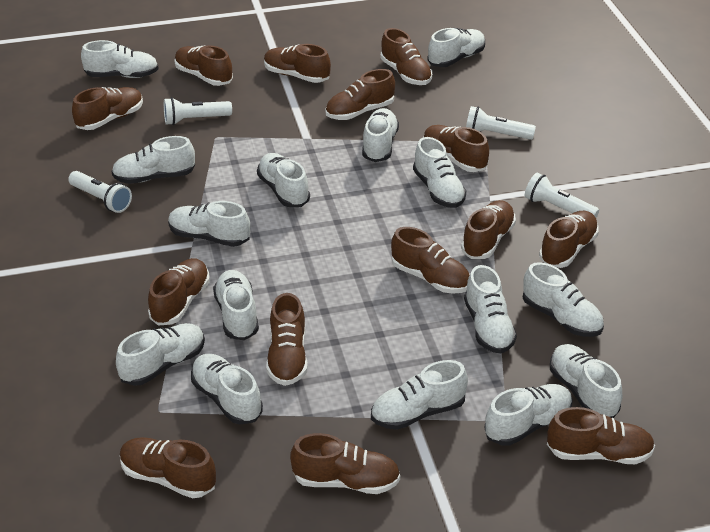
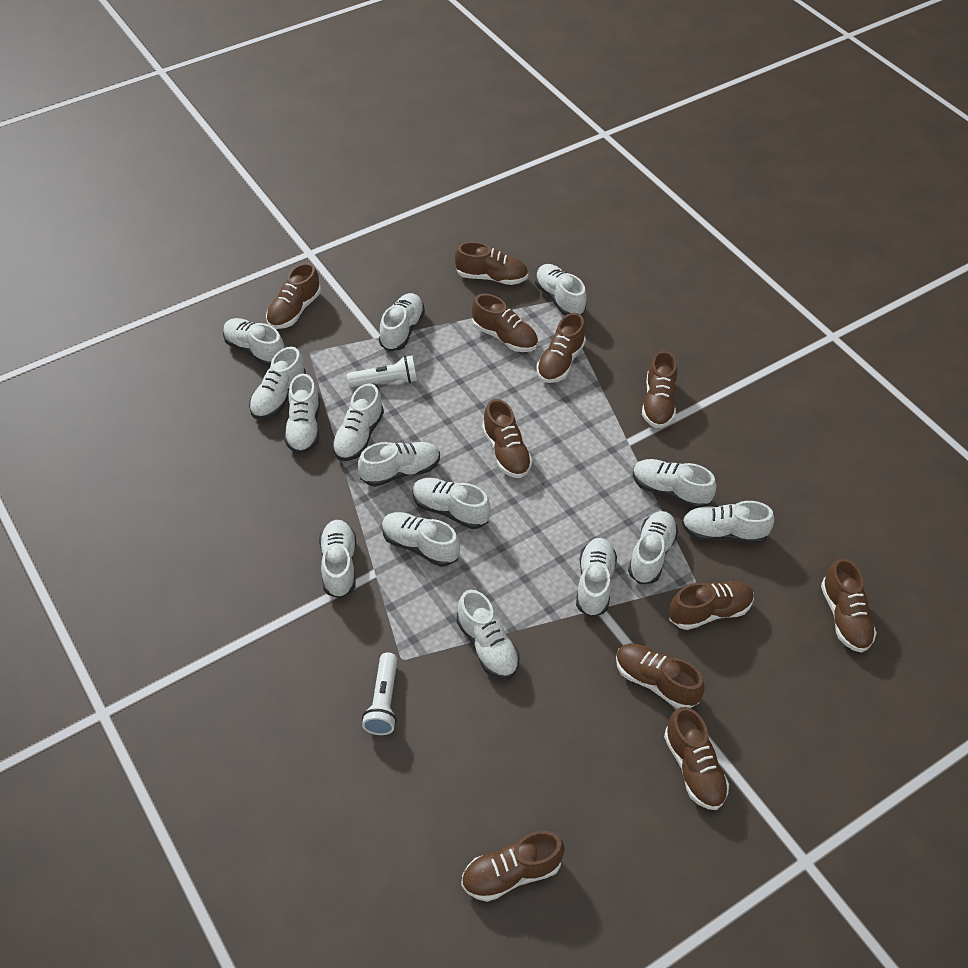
brown shoe: 14 -> 11
white flashlight: 4 -> 2

